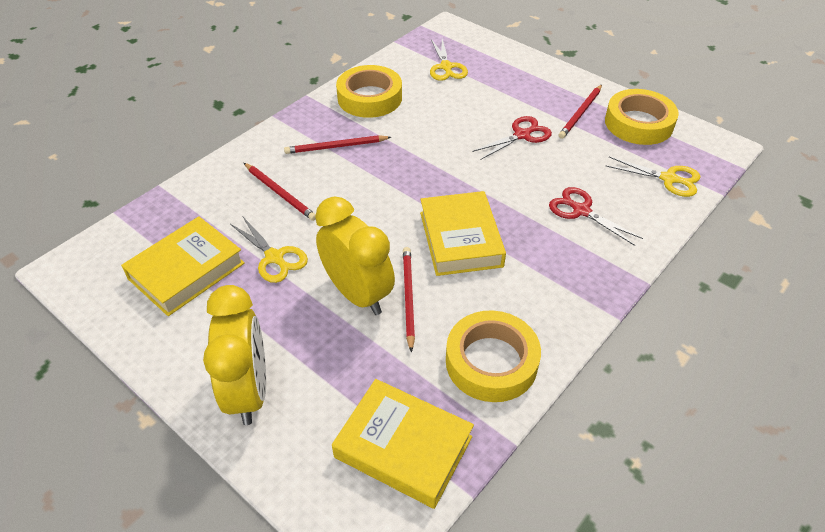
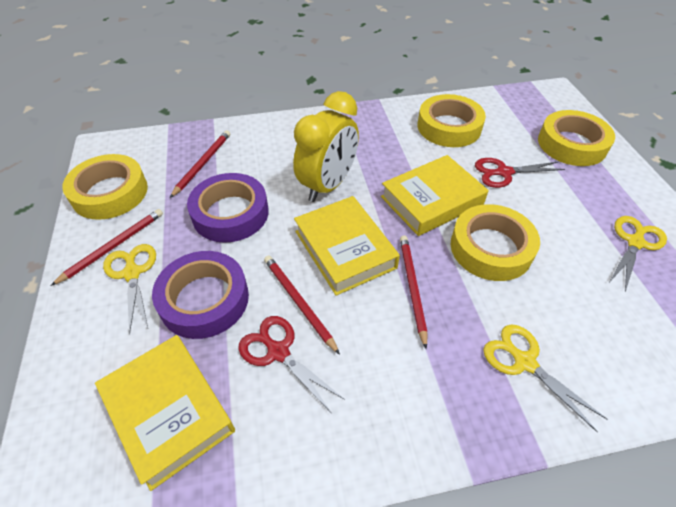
purple tape: 0 -> 2
yellow clock: 2 -> 1
yellow tape: 3 -> 4

